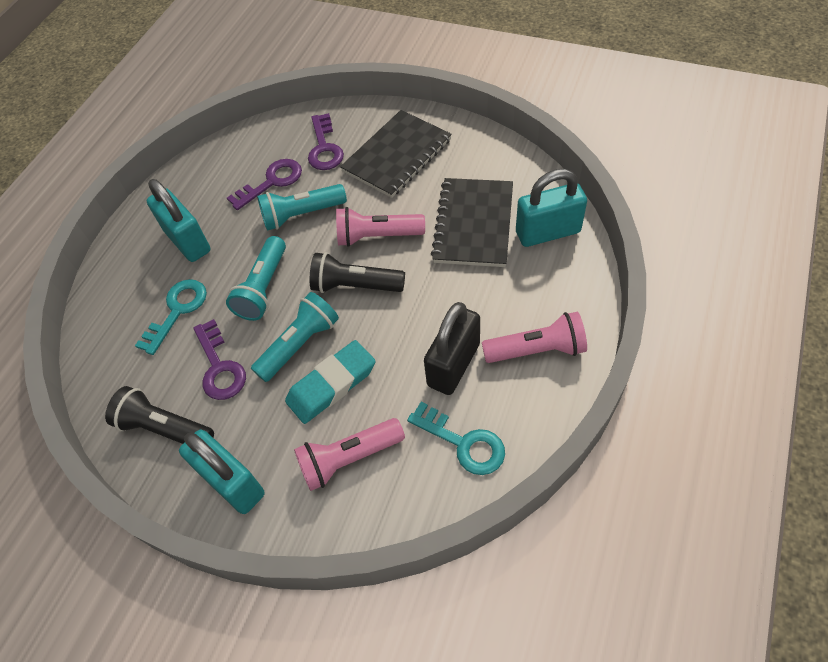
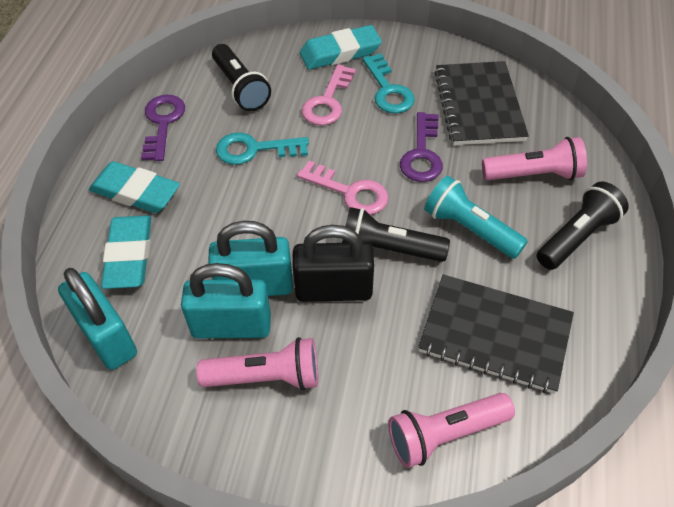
black flashlight: 2 -> 3
pink key: 0 -> 2
purple key: 3 -> 2
turquoise eraser: 1 -> 3
turquoise flashlight: 3 -> 1

